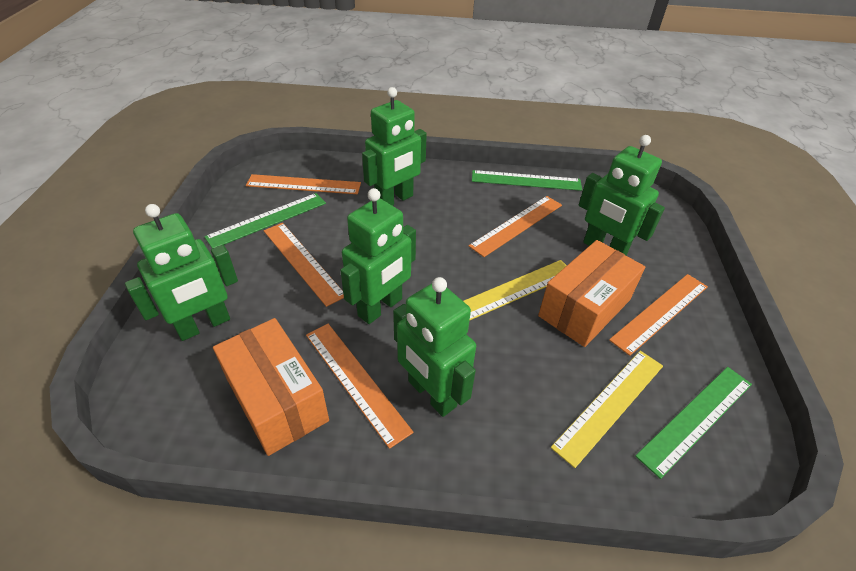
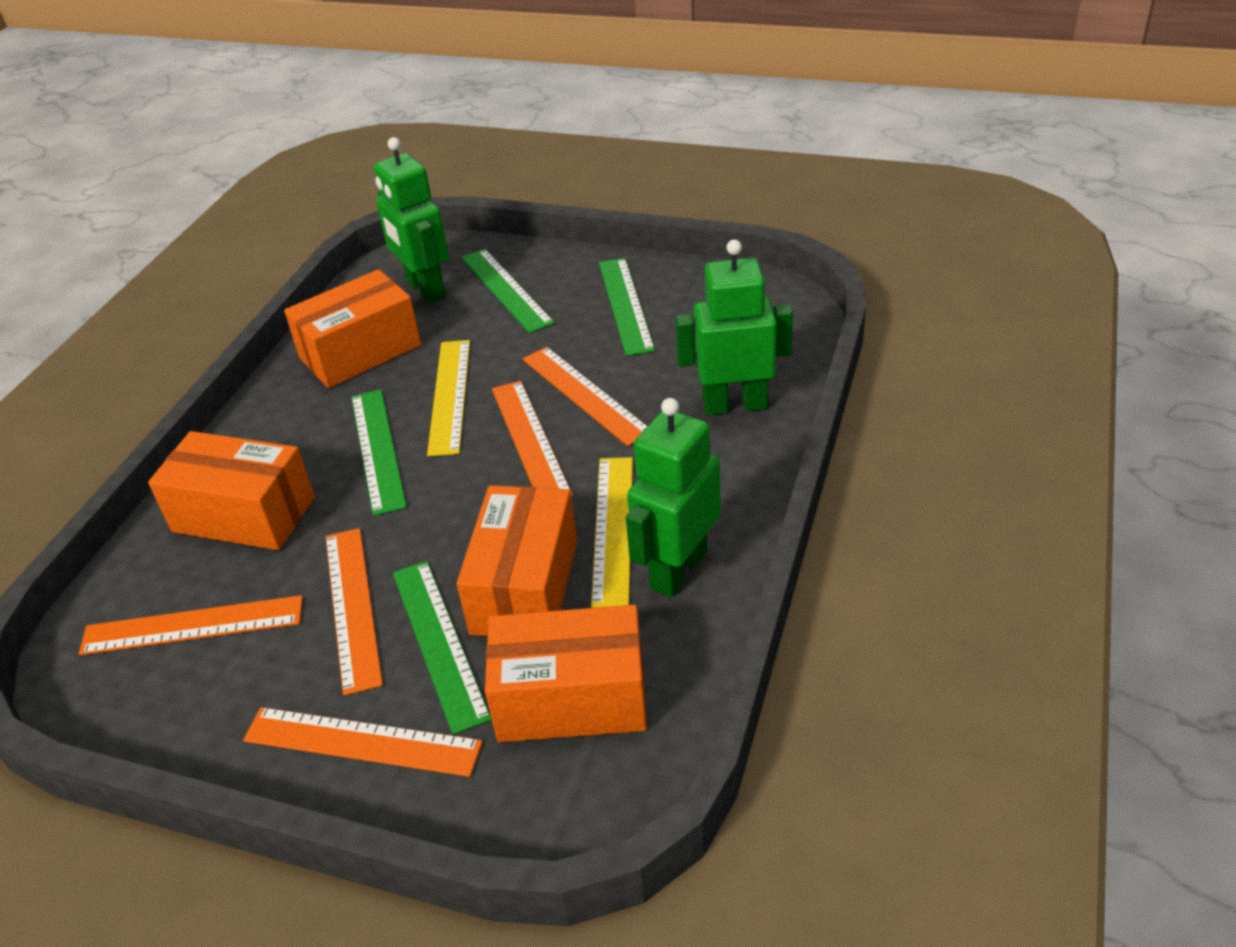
green robot: 5 -> 3
green ruler: 3 -> 4
orange box: 2 -> 4

